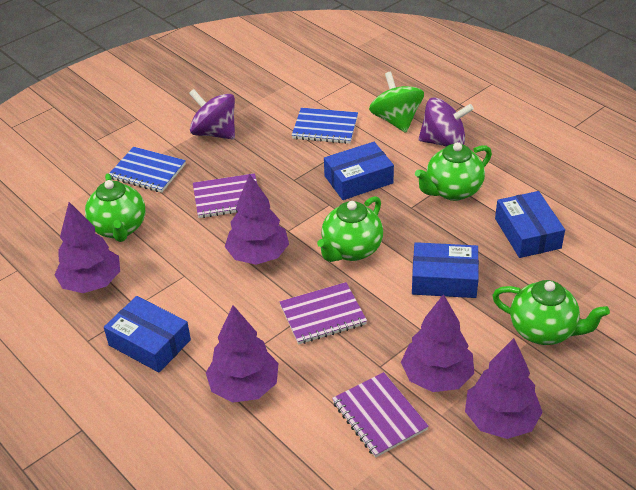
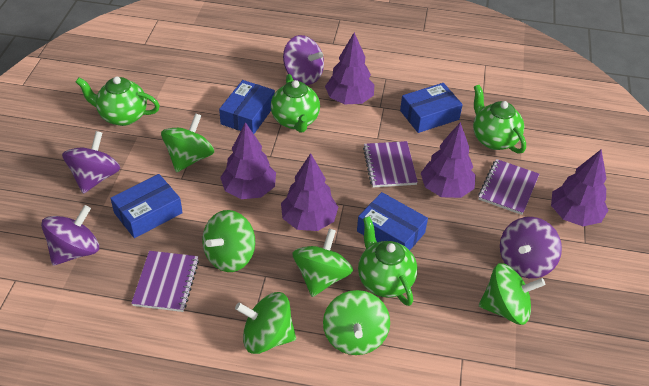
blue notebook: 2 -> 0
green spinning top: 1 -> 6
purple spinning top: 2 -> 4

